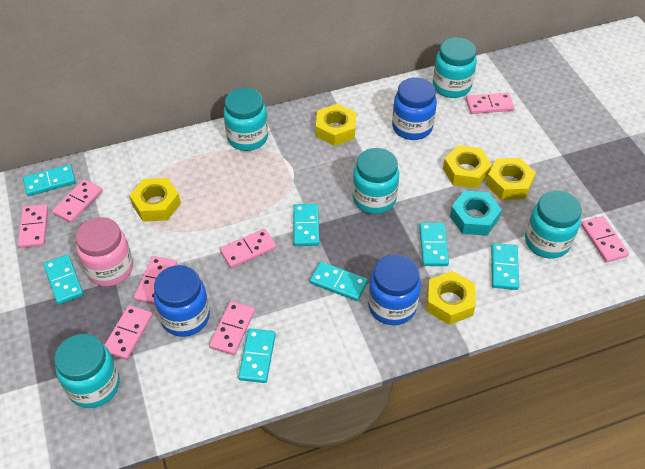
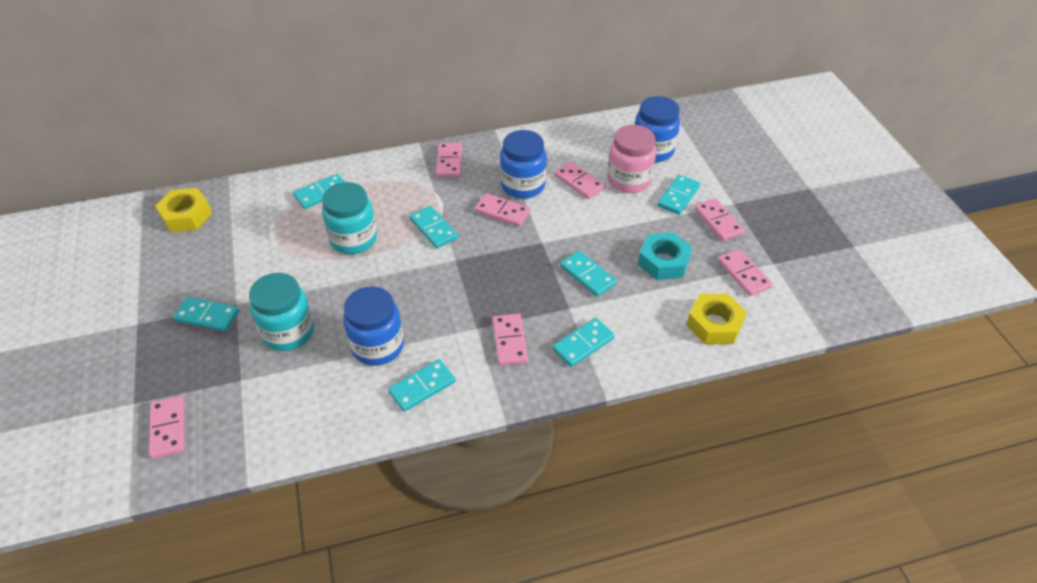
pink domino: 8 -> 7
turquoise jar: 5 -> 2
yellow nut: 5 -> 2

